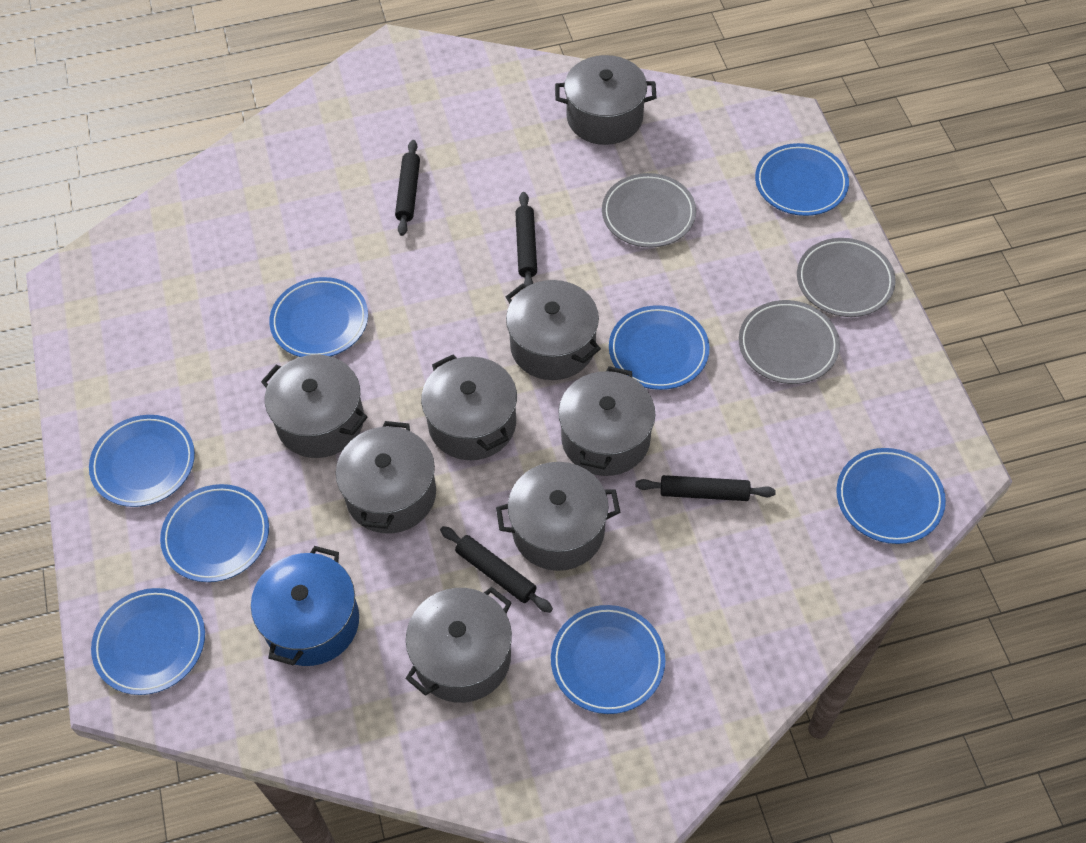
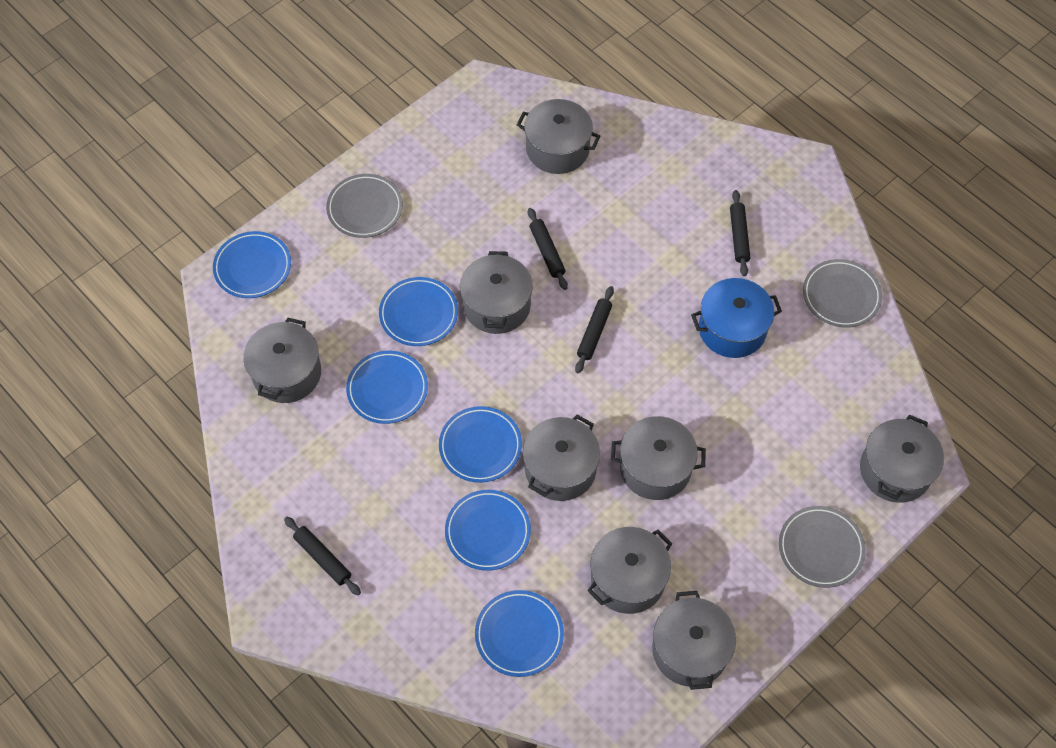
blue plate: 8 -> 6

